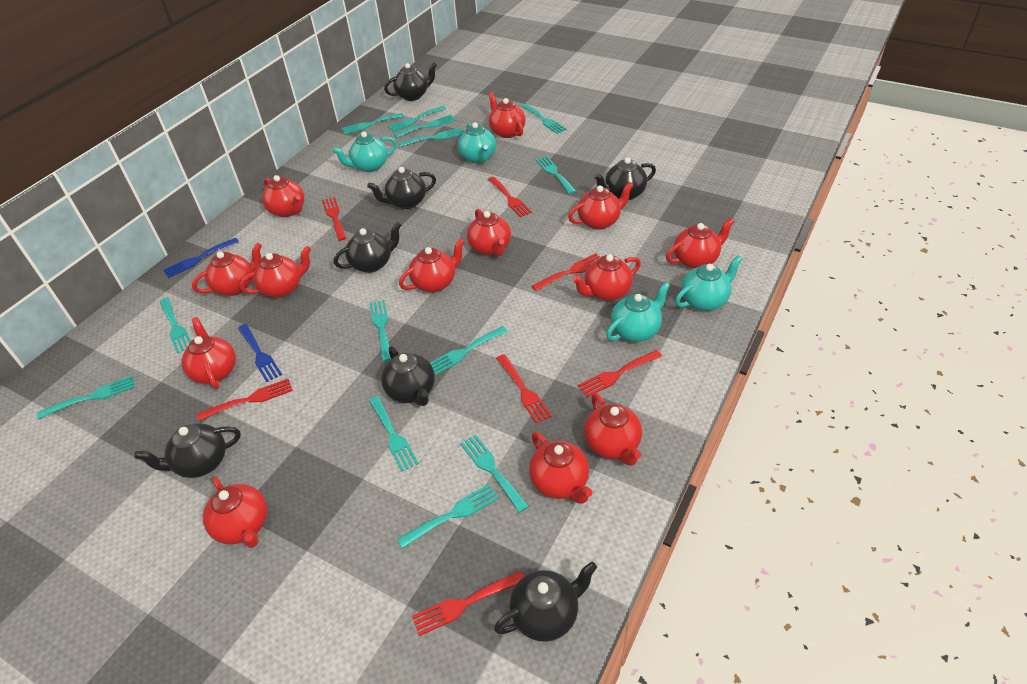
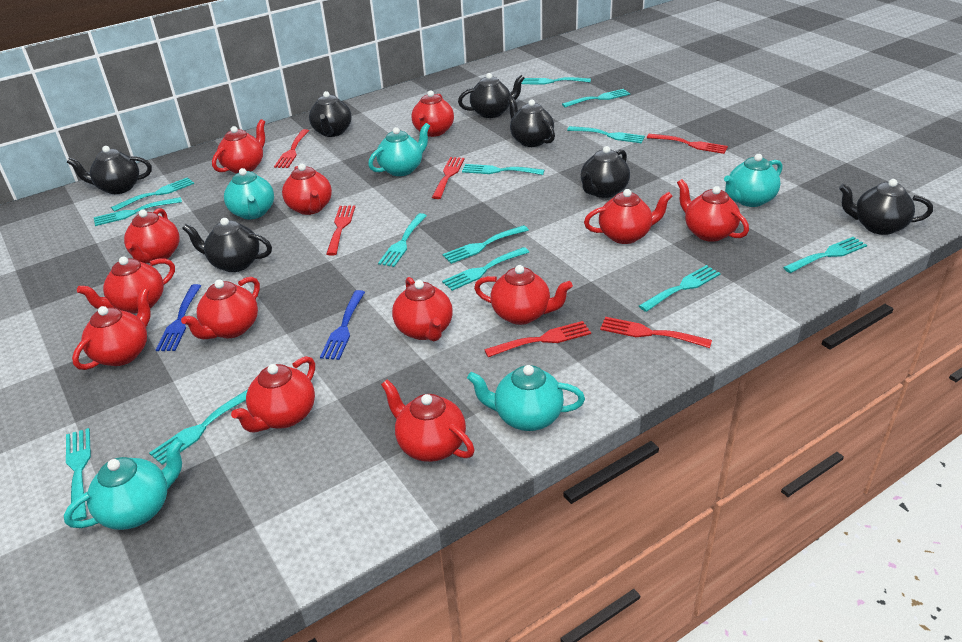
red fork: 7 -> 6
turquoise teapot: 4 -> 5

